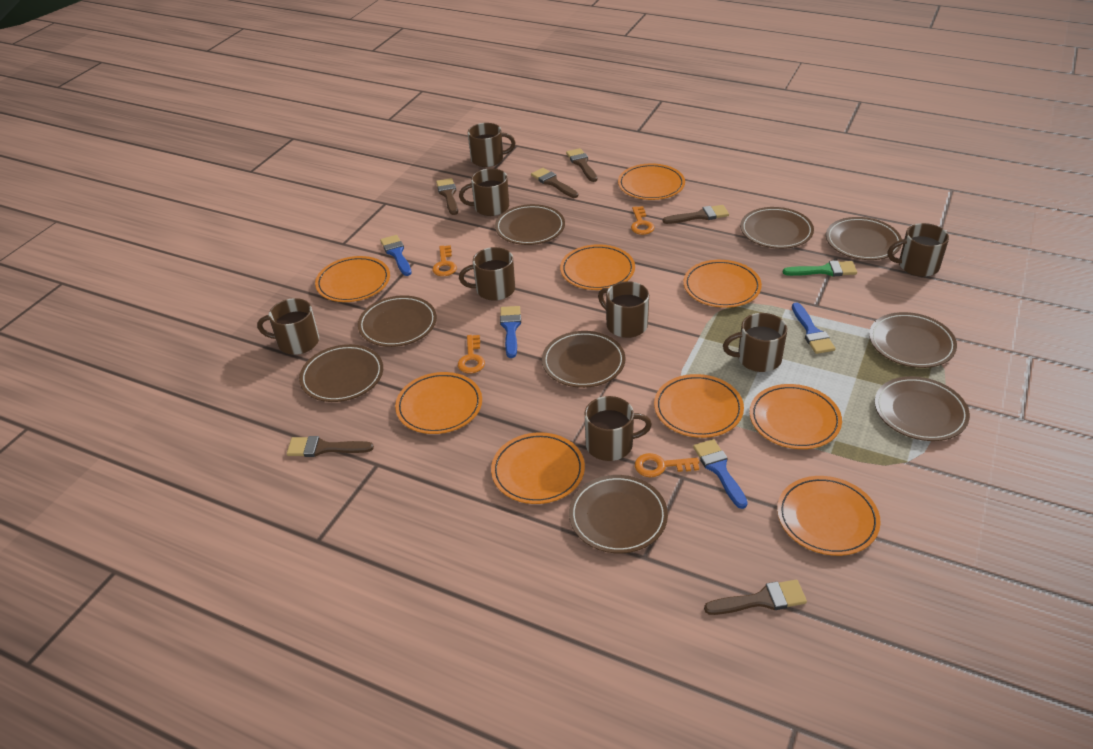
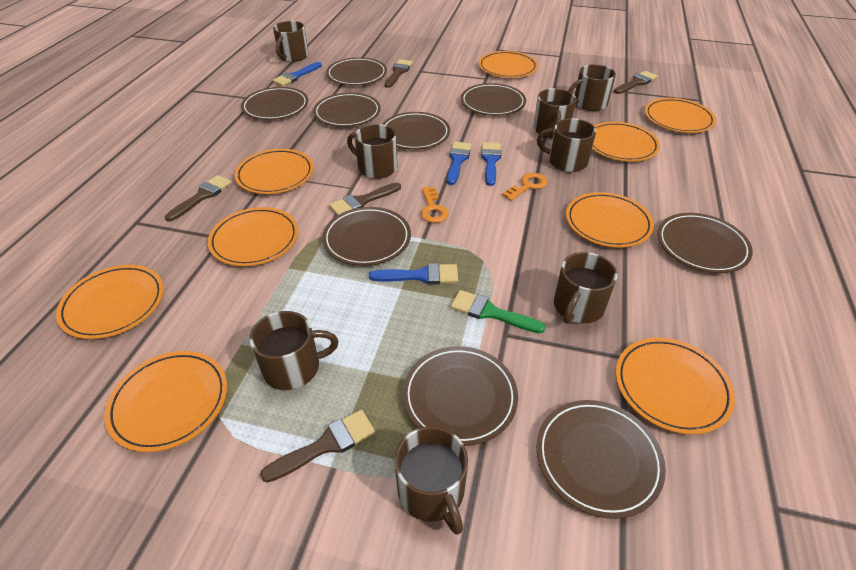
brown brush: 6 -> 5
orange key: 4 -> 2

